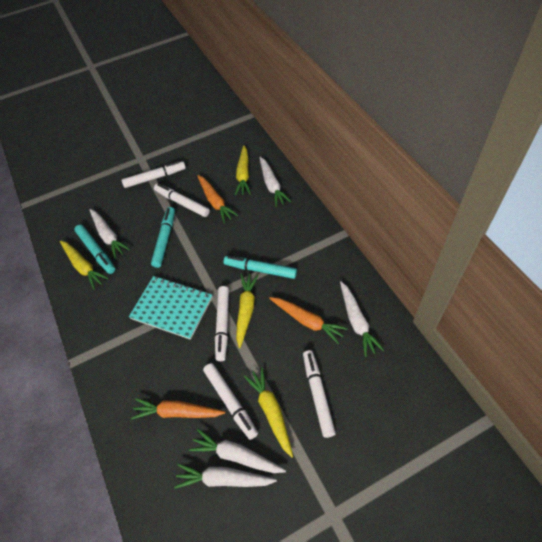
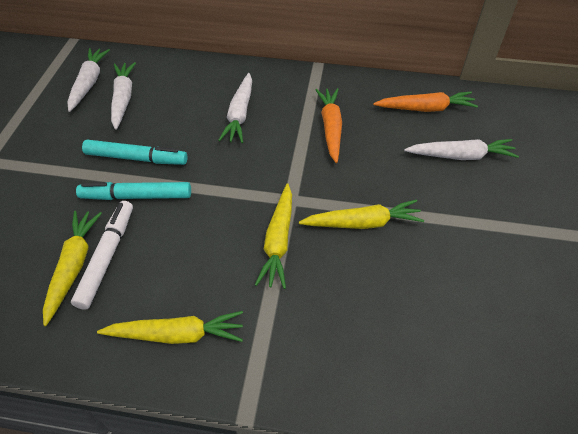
orange carrot: 3 -> 2
turquoise marker: 3 -> 2
turquoise notebook: 1 -> 0
white carrot: 5 -> 4
white marker: 5 -> 1

